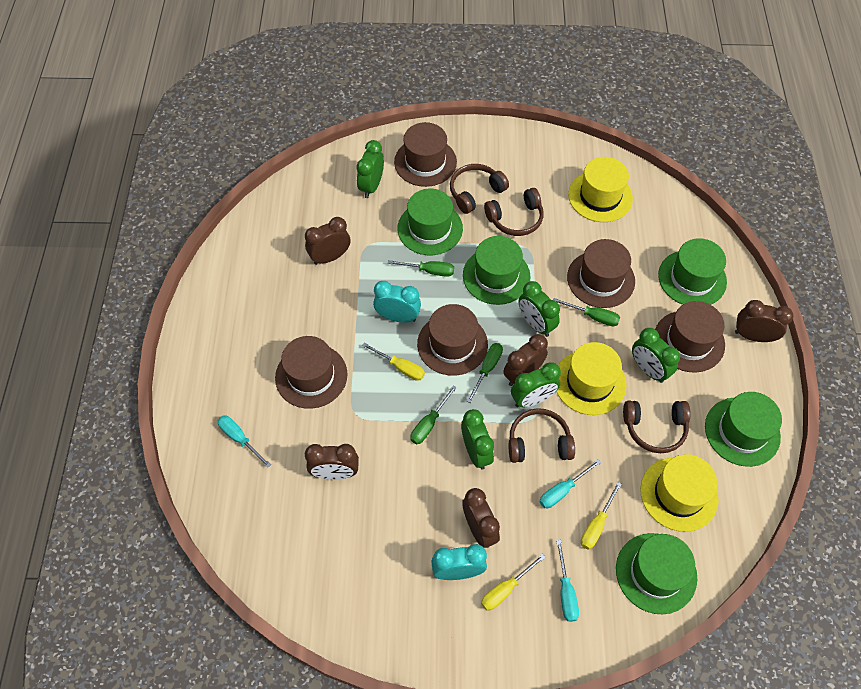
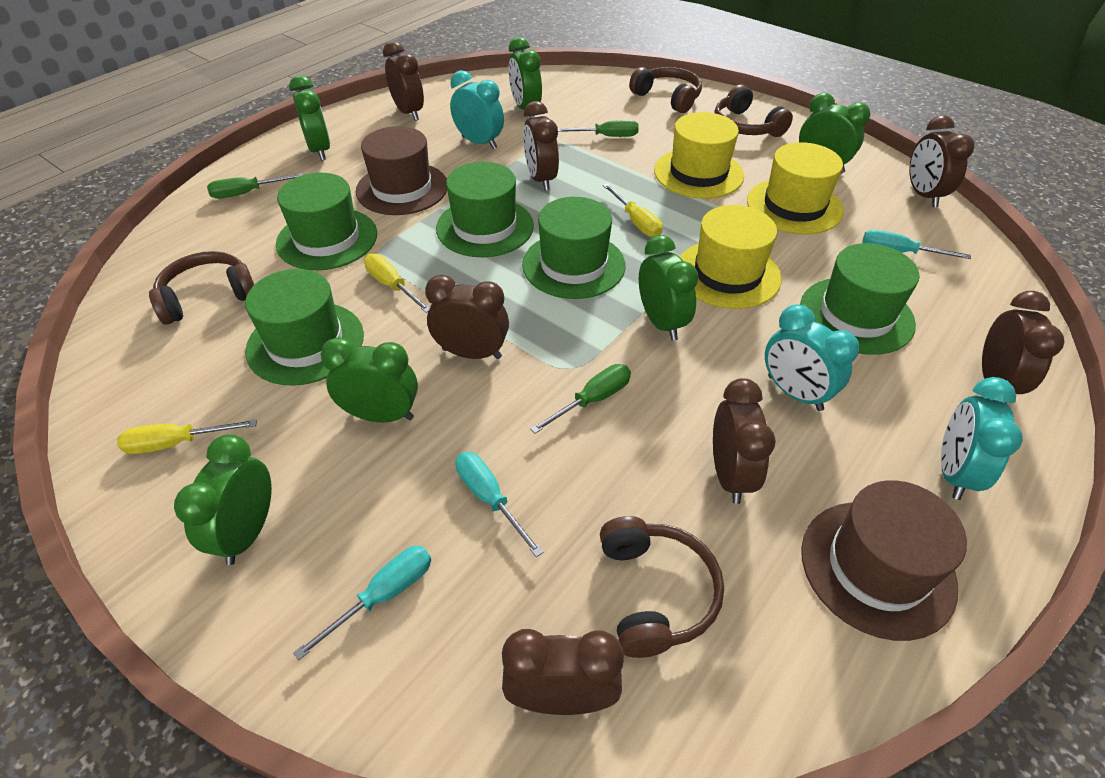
brown clock: 5 -> 7
brown hat: 5 -> 2
green clock: 5 -> 6
green screwdriver: 4 -> 3
turquoise clock: 2 -> 3

